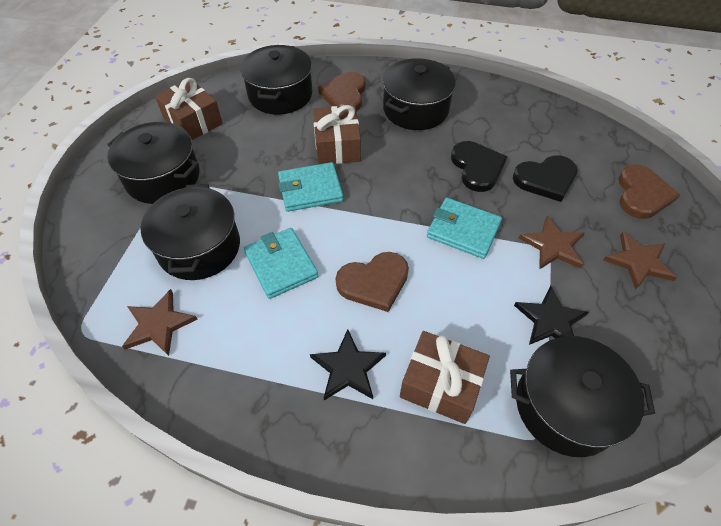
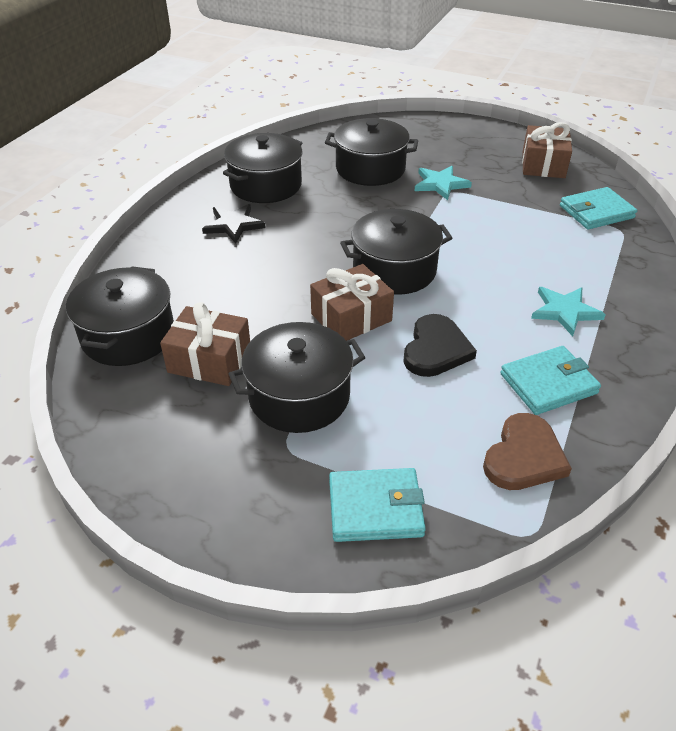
black heart: 2 -> 1
black star: 2 -> 1
brown heart: 3 -> 1
brown star: 3 -> 0
turquoise star: 0 -> 2

